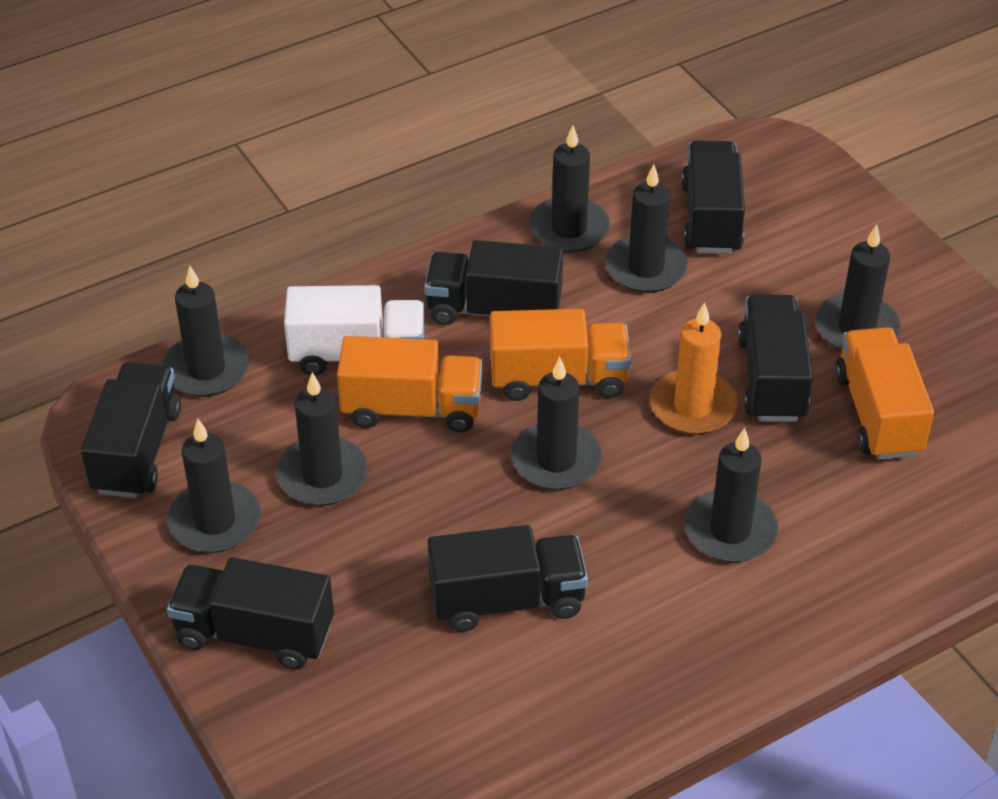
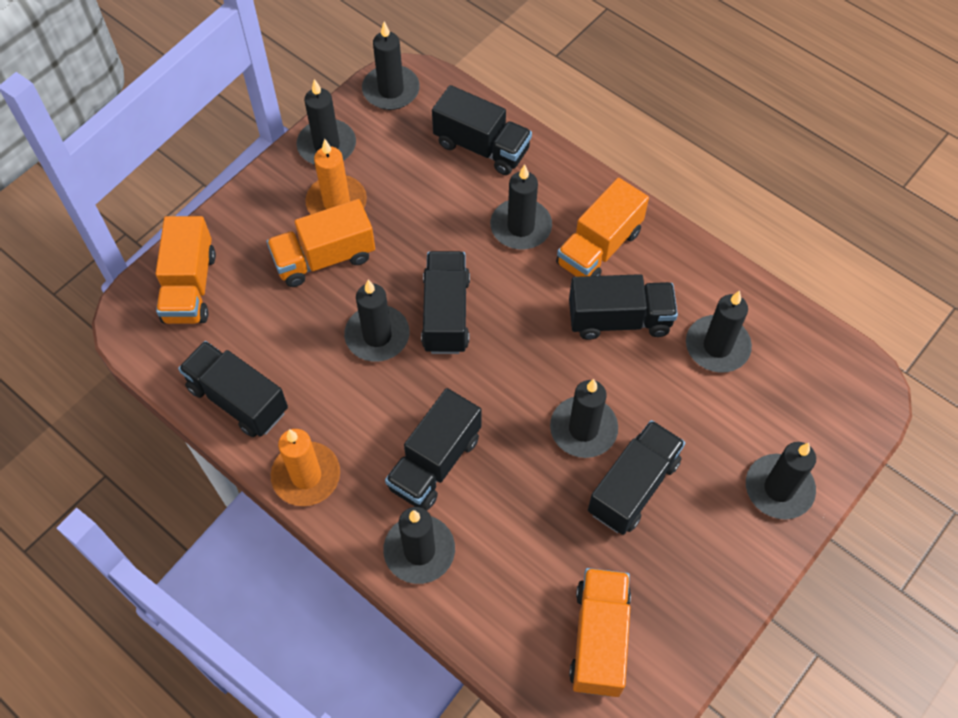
orange candle: 1 -> 2
orange truck: 3 -> 4
white truck: 1 -> 0

